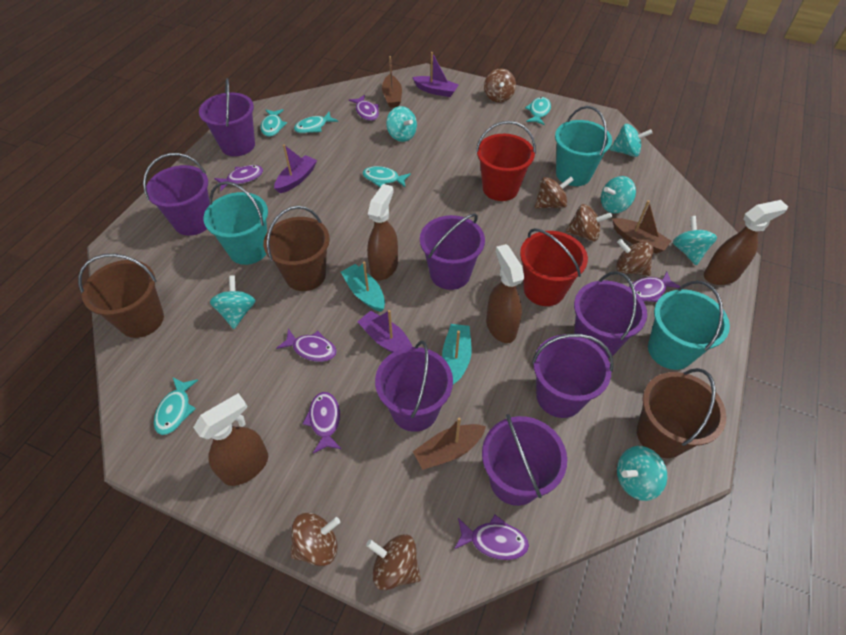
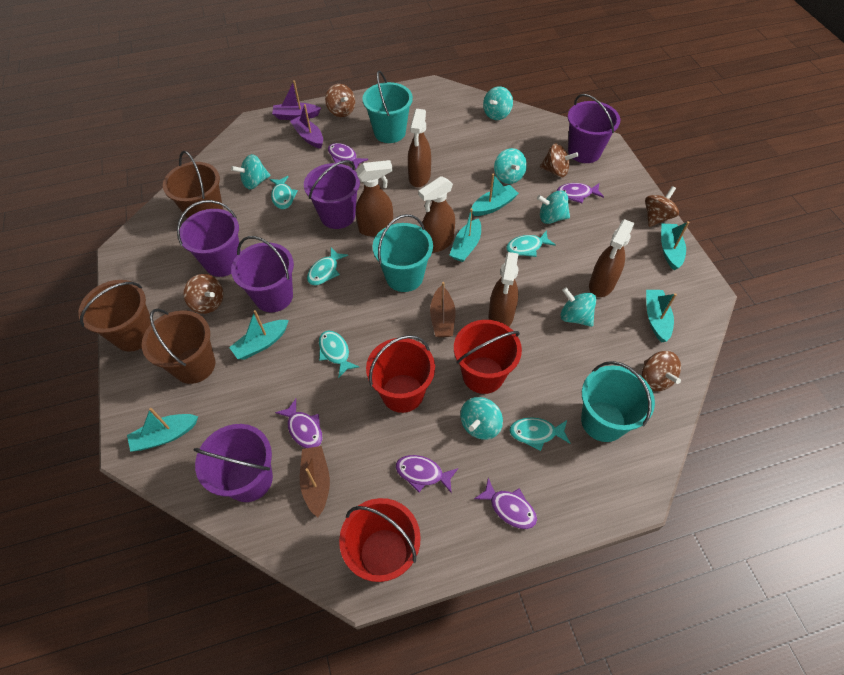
brown boat: 3 -> 2
brown spinning top: 6 -> 5
brown spray bottle: 4 -> 5
purple boat: 3 -> 2
purple bucket: 7 -> 5
purple fish: 6 -> 5
red bucket: 2 -> 3
turquoise boat: 2 -> 6

